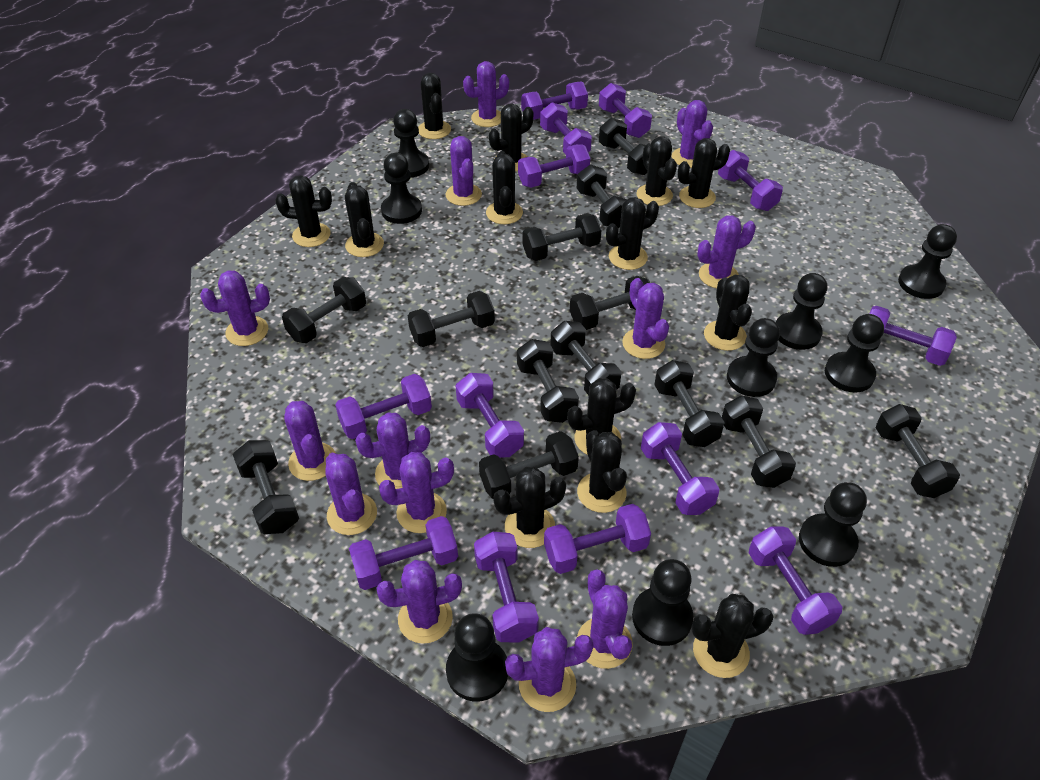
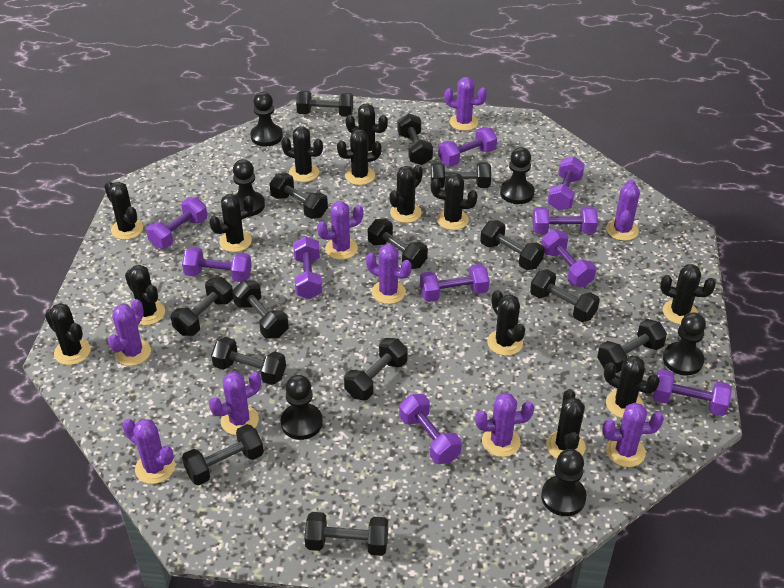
black dumbbell: 13 -> 14
black pawn: 9 -> 6
purple cactus: 13 -> 9
purple dumbbell: 13 -> 10

